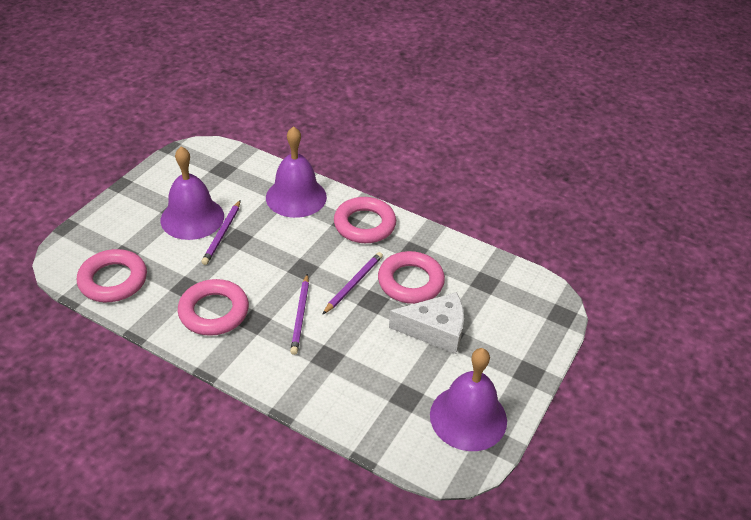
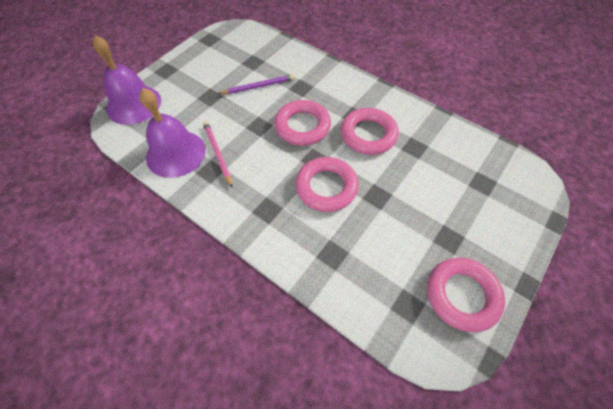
pink pencil: 0 -> 1
purple bell: 3 -> 2
purple pencil: 3 -> 1
white cheese: 1 -> 0

